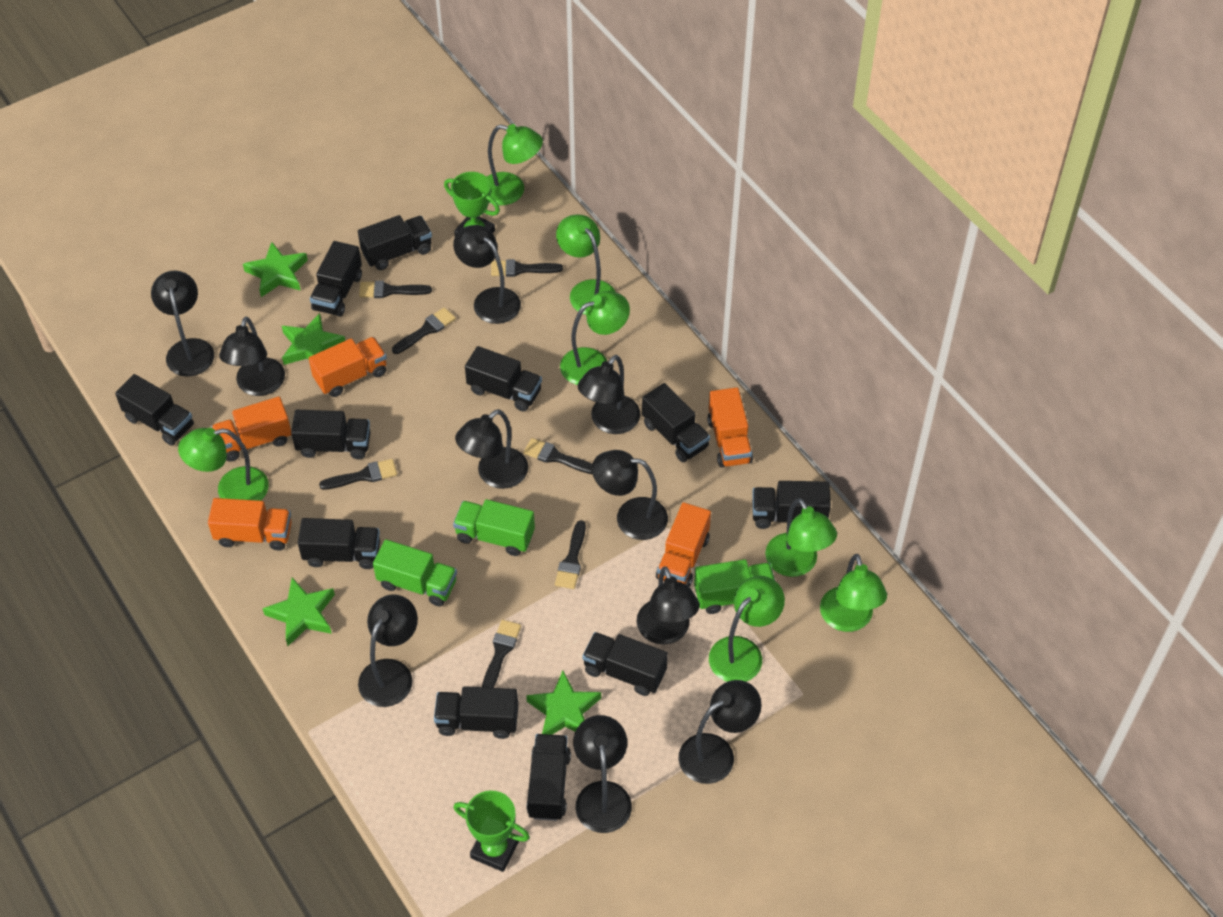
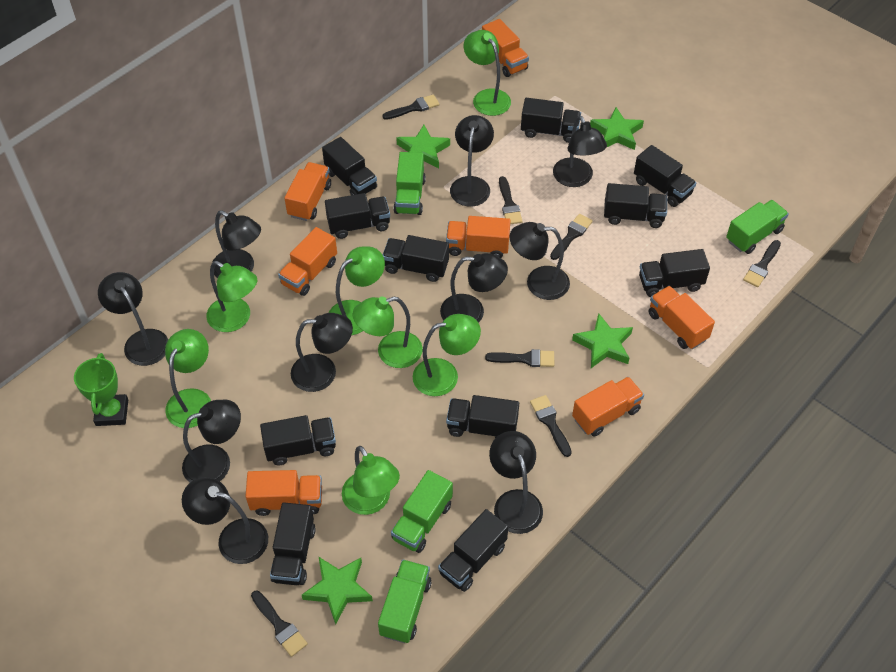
green trophy: 2 -> 1
green truck: 3 -> 4
orange truck: 5 -> 7

